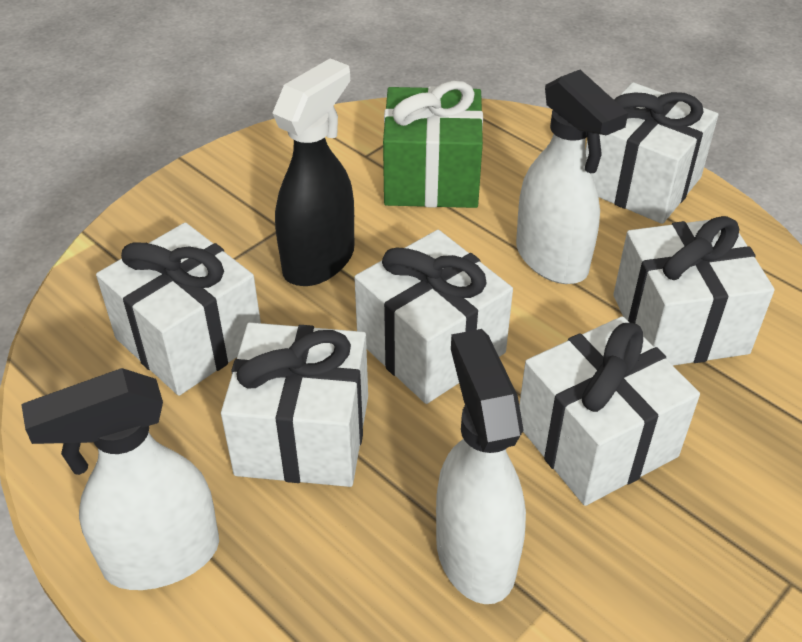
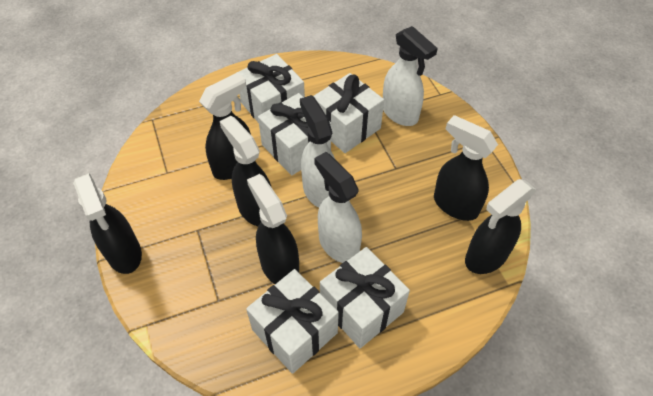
black spray bottle: 1 -> 6
green gift: 1 -> 0
white gift: 6 -> 5

